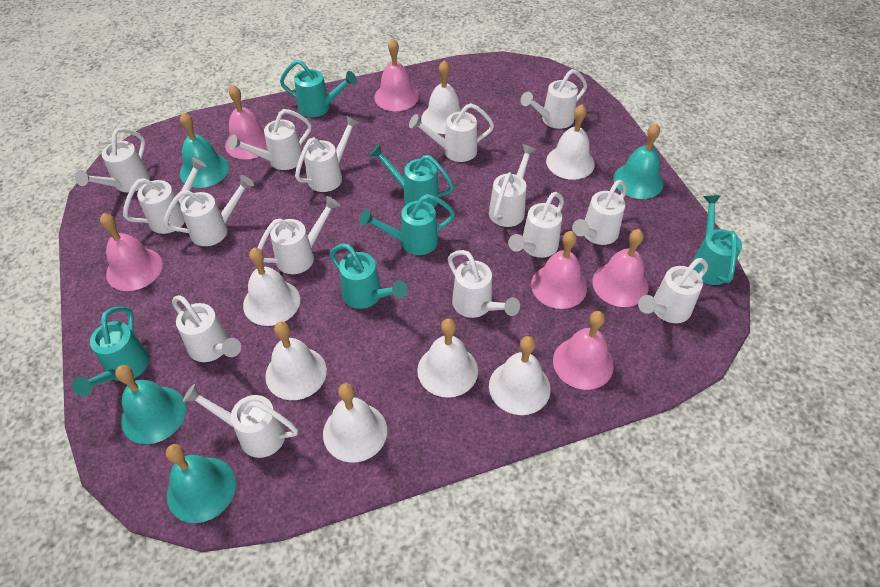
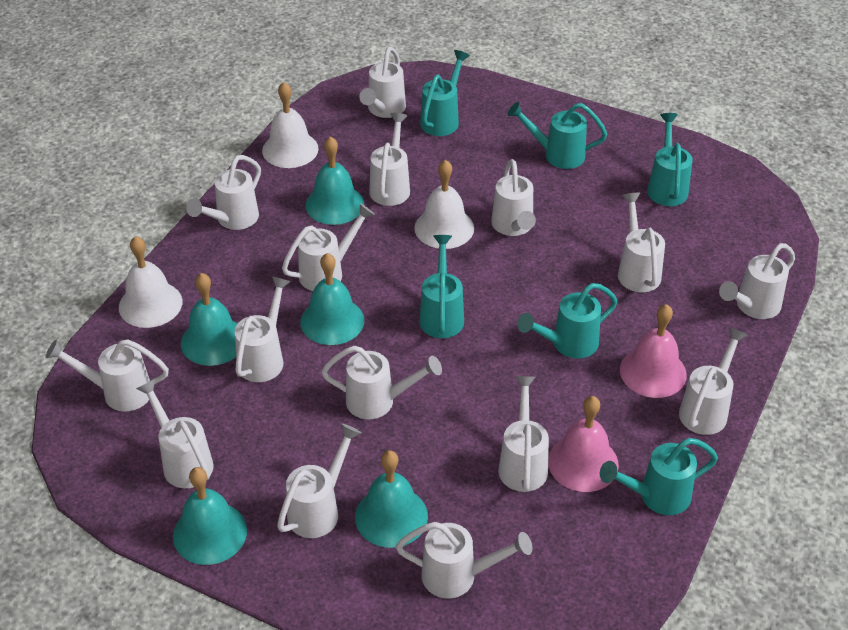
pink bell: 6 -> 2
turquoise bell: 4 -> 5
white bell: 7 -> 3

